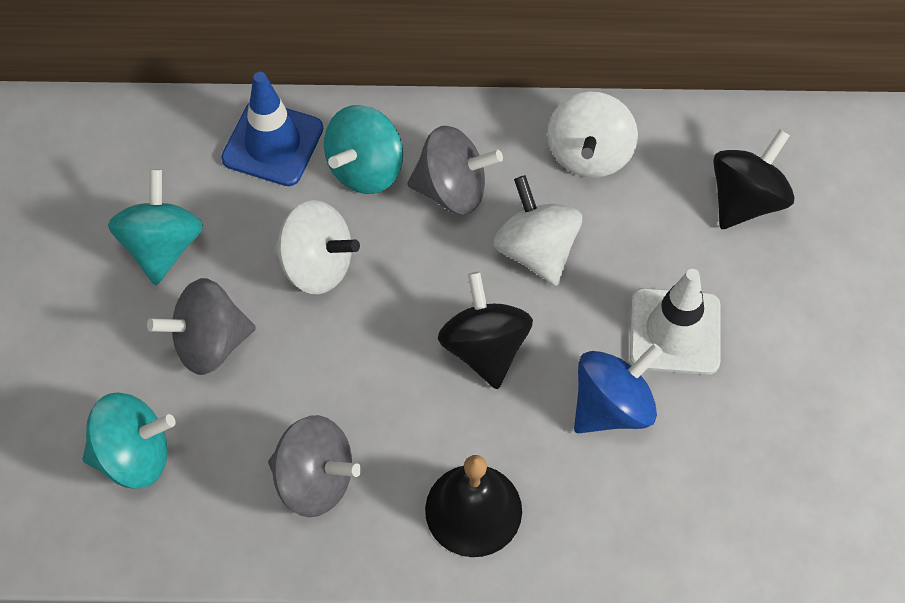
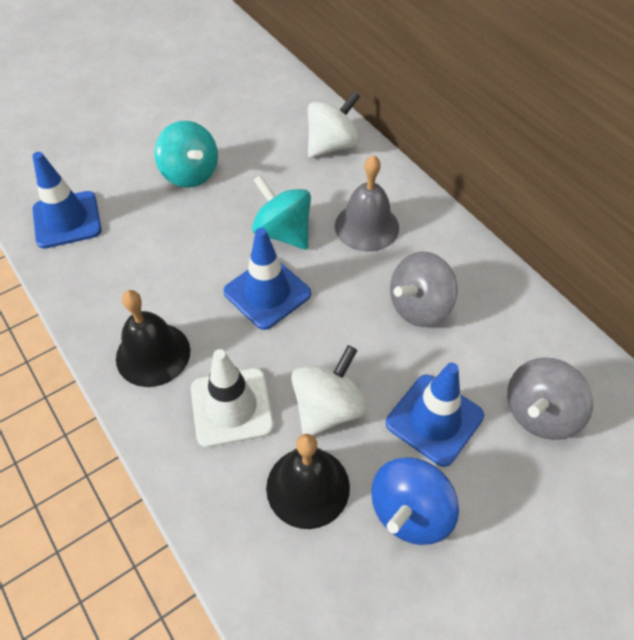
black bell: 1 -> 2
black spinning top: 2 -> 0
blue traffic cone: 1 -> 3
grey bell: 0 -> 1
grey spinning top: 3 -> 2
turquoise spinning top: 3 -> 2
white spinning top: 3 -> 2

